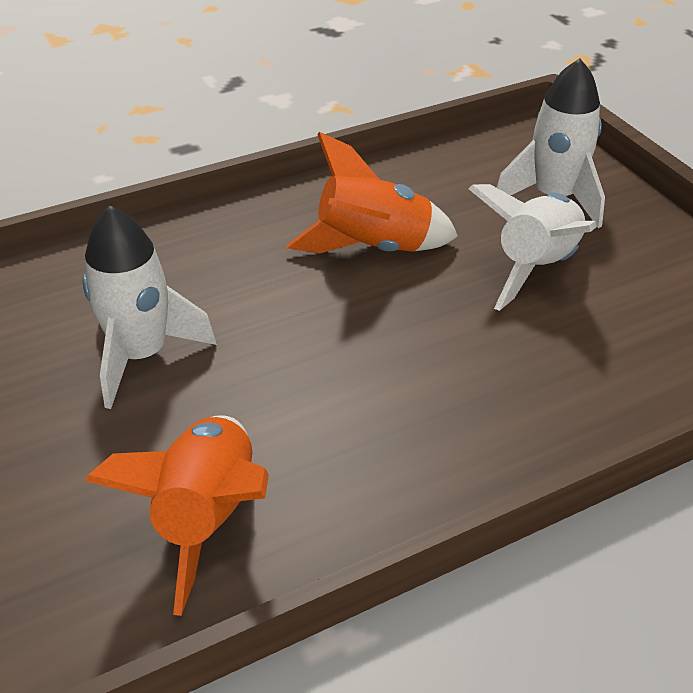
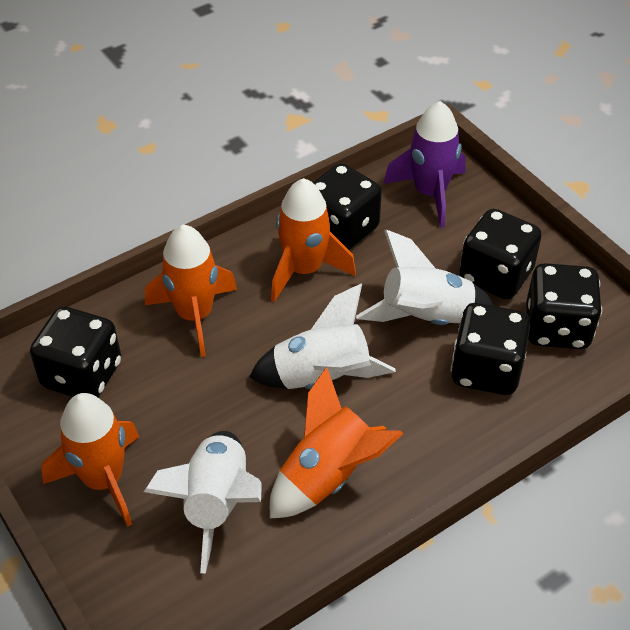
black dice: 0 -> 5
orange rocket: 2 -> 4
purple rocket: 0 -> 1

